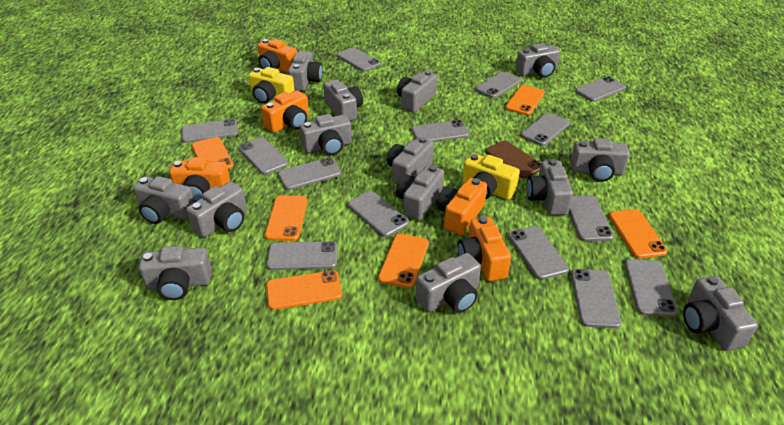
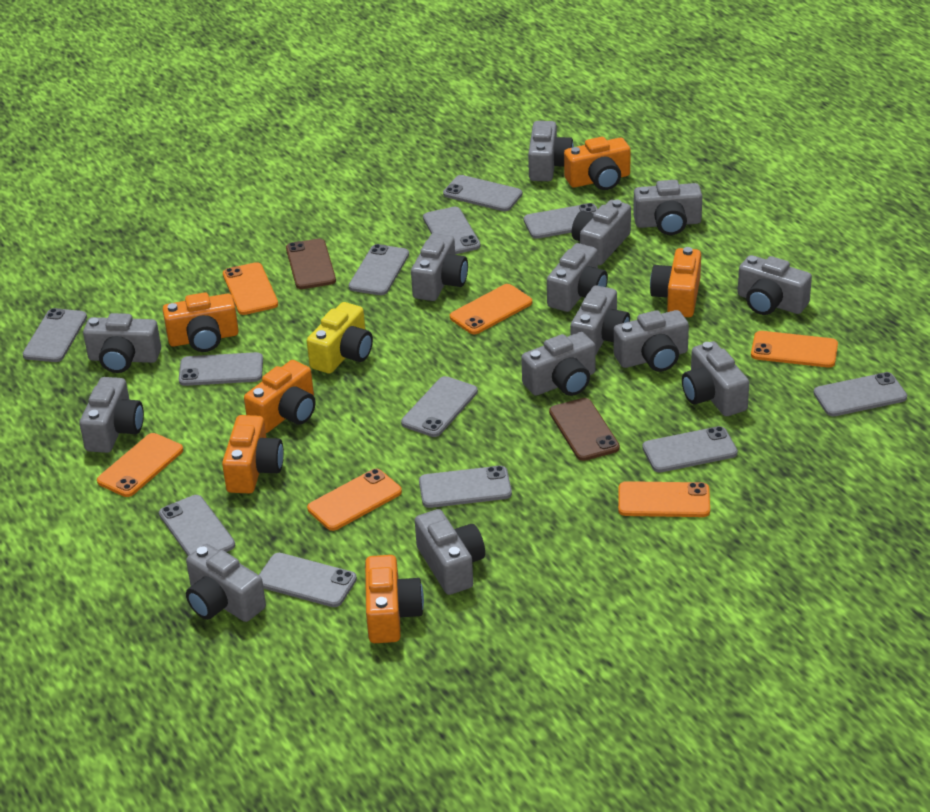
brown phone: 1 -> 2
grey phone: 14 -> 12
orange camera: 5 -> 6
yellow camera: 2 -> 1

